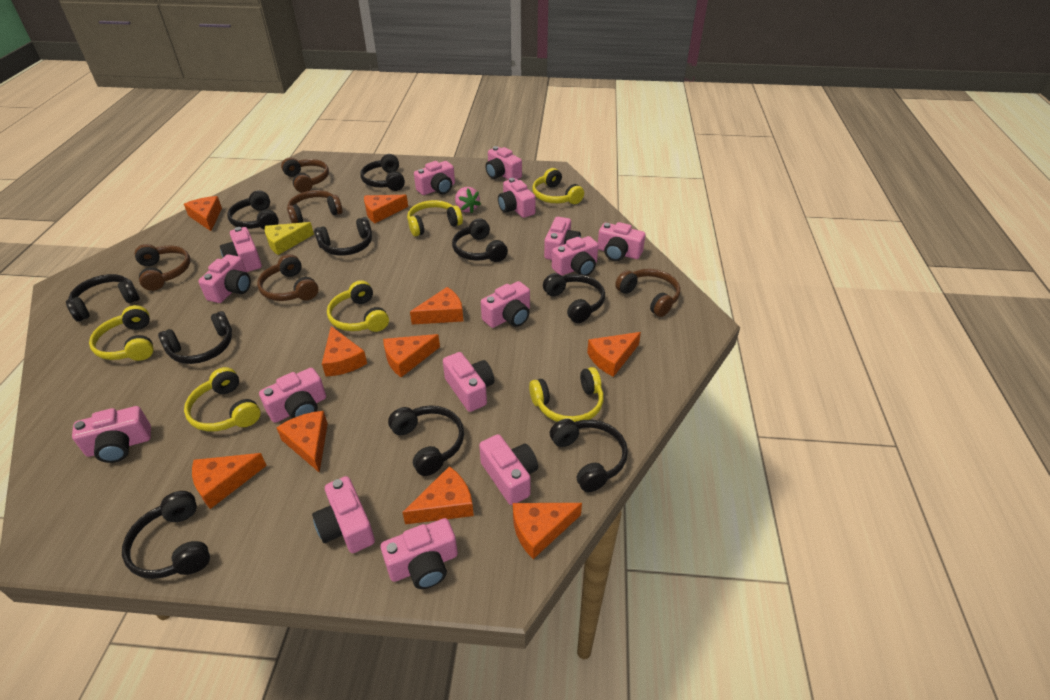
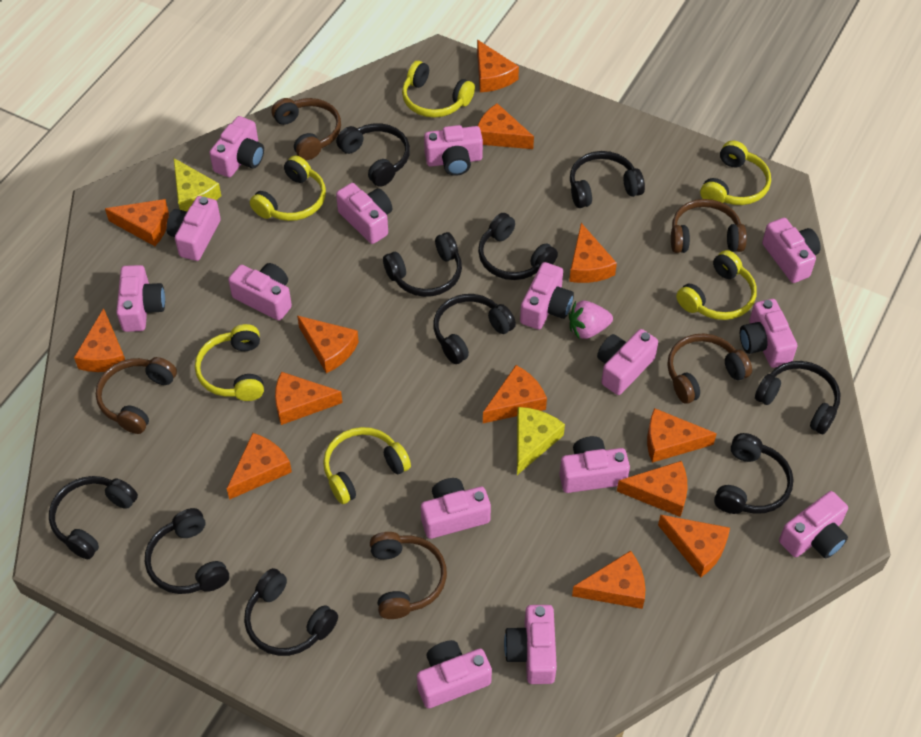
orange cheese: 10 -> 13
yellow cheese: 1 -> 2

